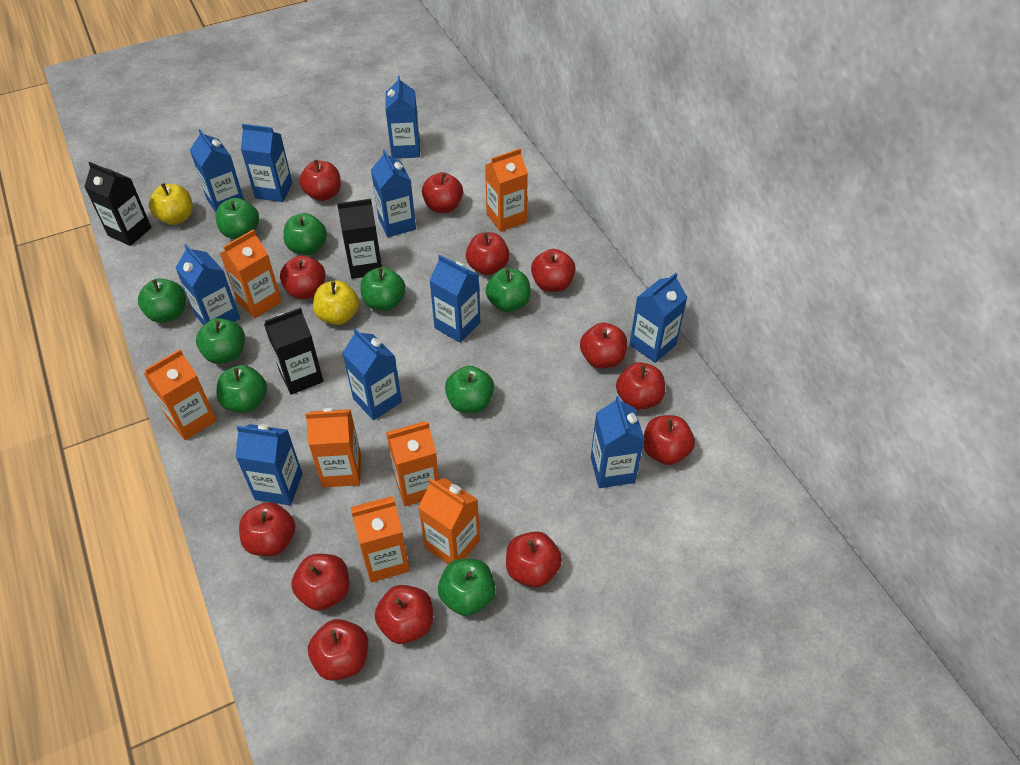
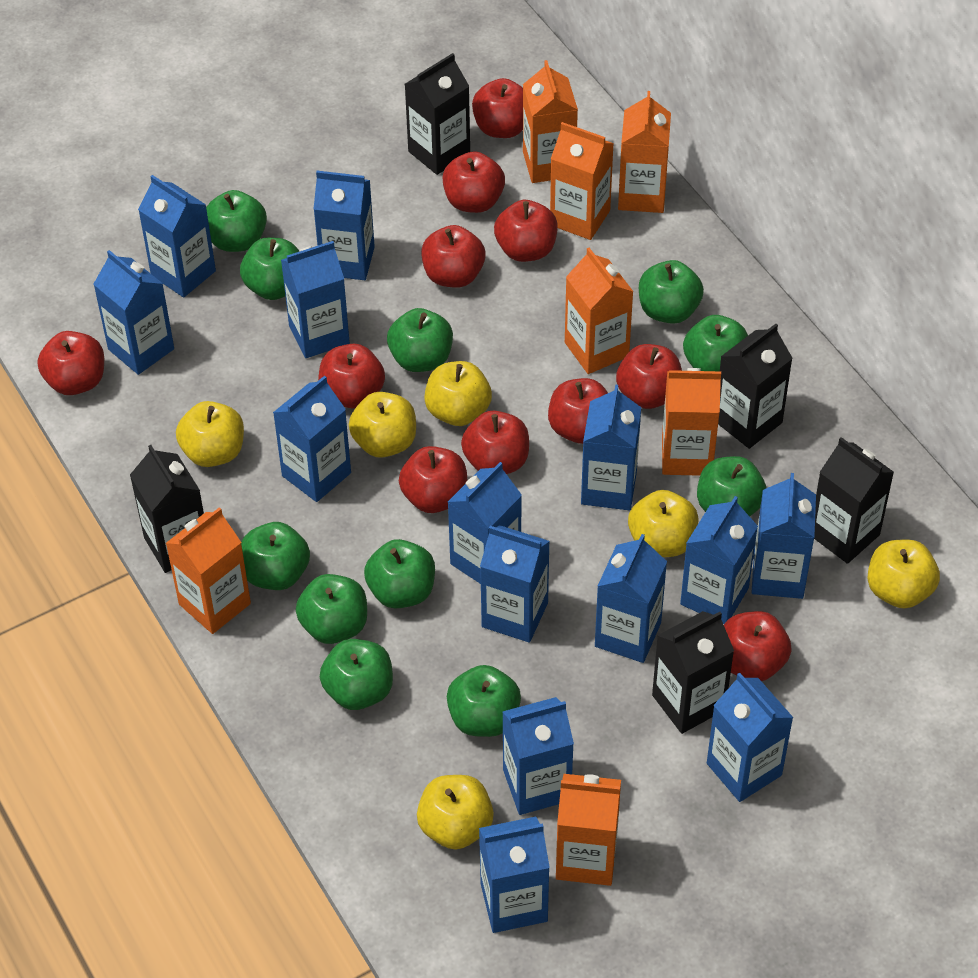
black carton: 3 -> 5
blue carton: 10 -> 14
green apple: 9 -> 11
red apple: 13 -> 11
yellow apple: 2 -> 6

